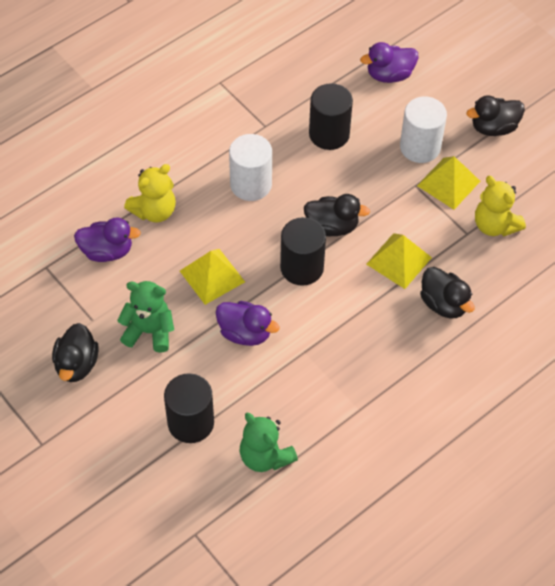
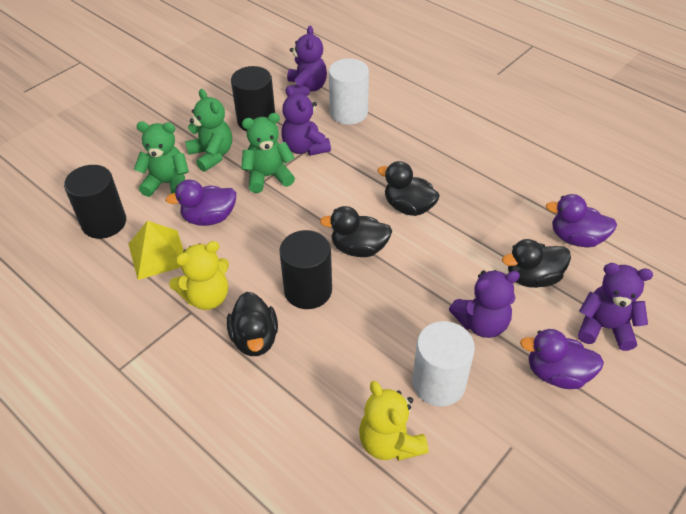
green teddy bear: 2 -> 3
purple teddy bear: 0 -> 4
yellow pyramid: 3 -> 1

